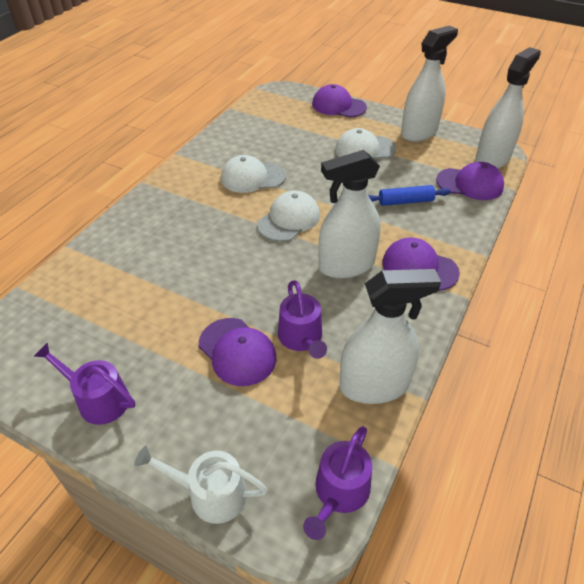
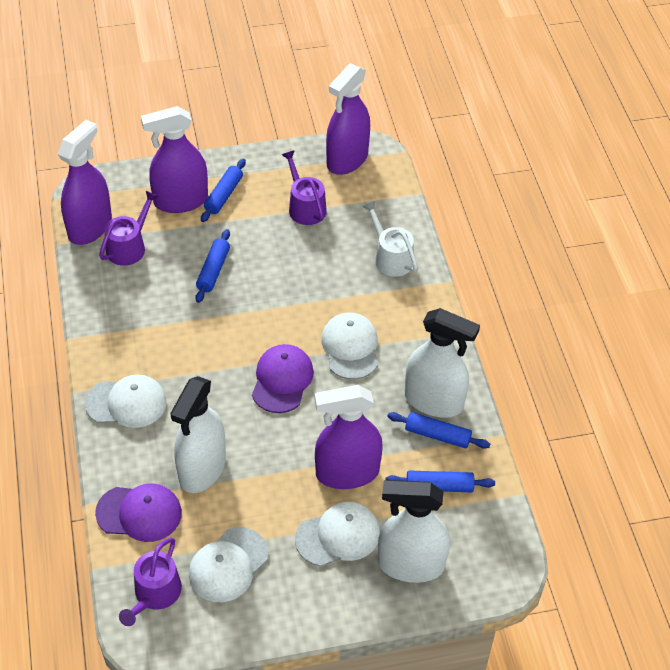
blue rolling pin: 1 -> 4
purple cap: 4 -> 2
purple spray bottle: 0 -> 4
white cap: 3 -> 4
white spray bottle: 4 -> 3

